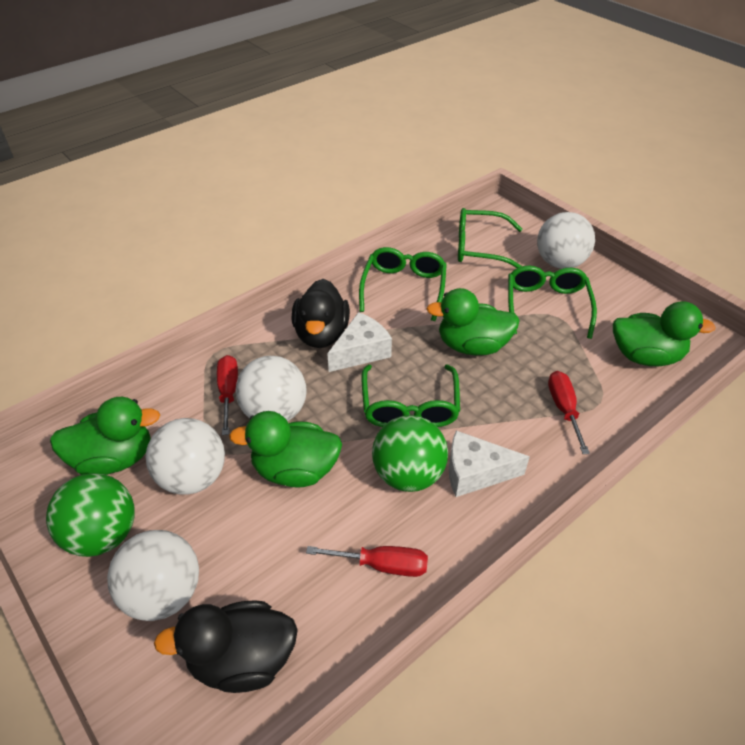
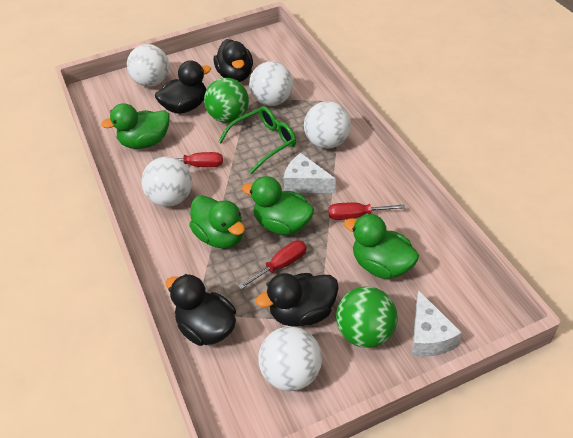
black duck: 2 -> 4
green glasses: 4 -> 1
white ball: 4 -> 5

